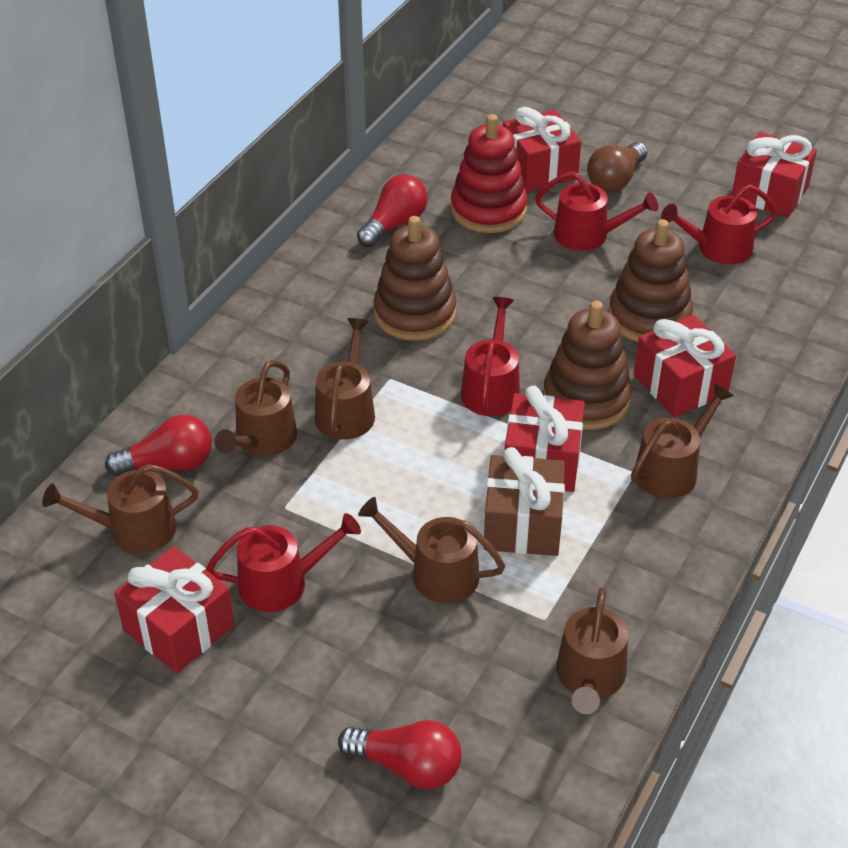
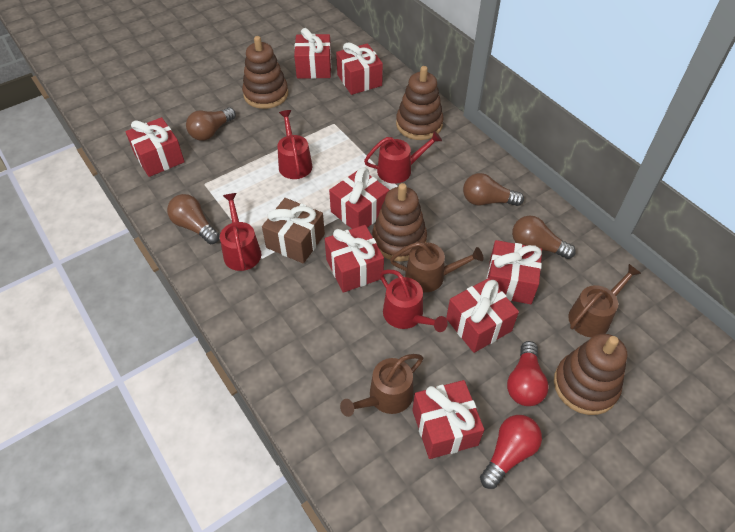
brown light bulb: 1 -> 4
brown stacking toy: 3 -> 4
brown watering can: 6 -> 3
red gift: 5 -> 8
red light bulb: 3 -> 2
red stacking toy: 1 -> 0

